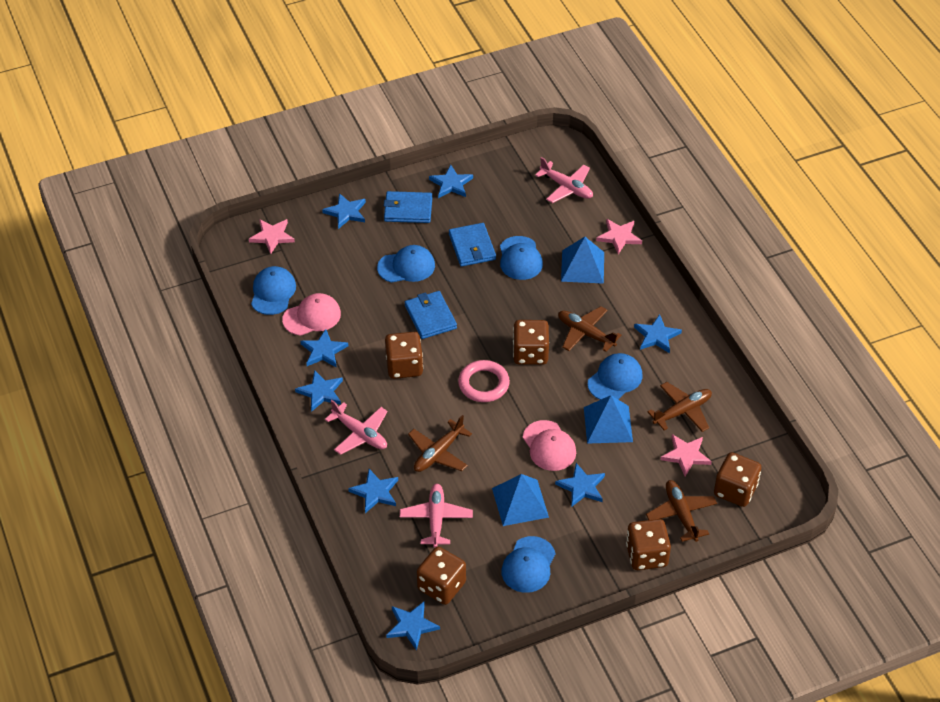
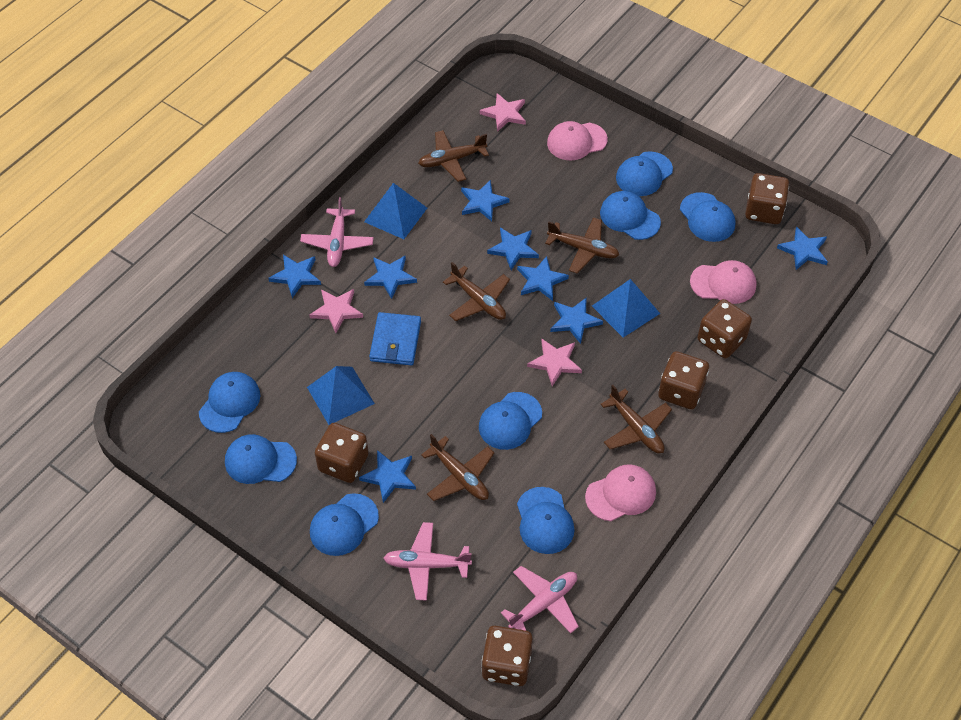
blue cap: 5 -> 8
blue wallet: 3 -> 1
brown plane: 4 -> 5
pink cap: 2 -> 3
pink ring: 1 -> 0

